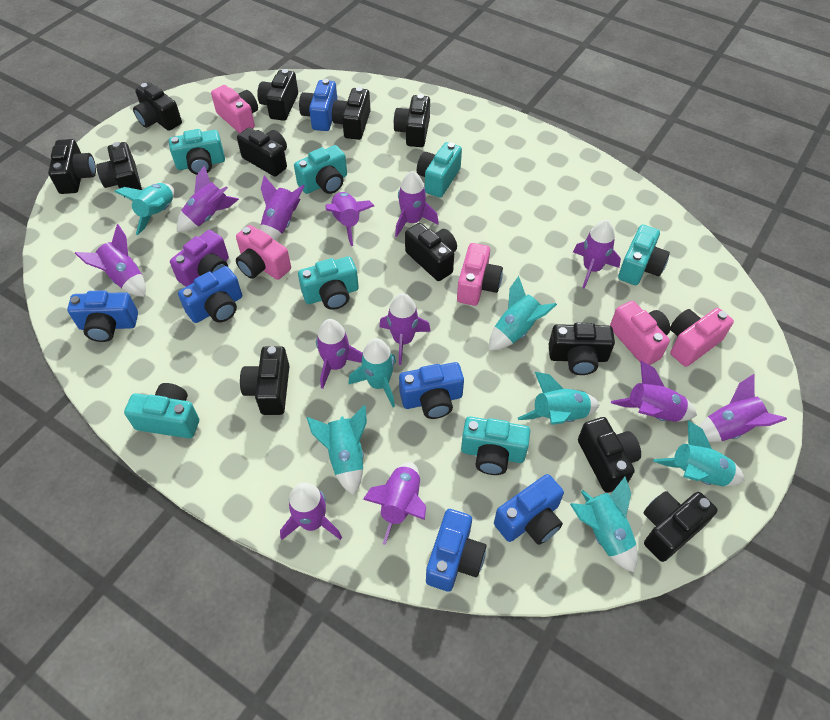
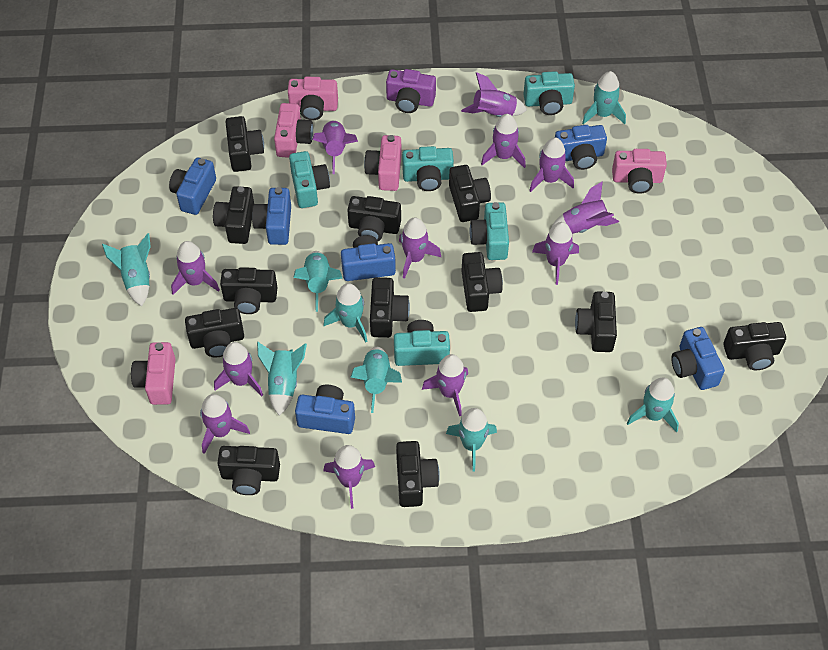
turquoise camera: 7 -> 5
turquoise rocket: 7 -> 8

